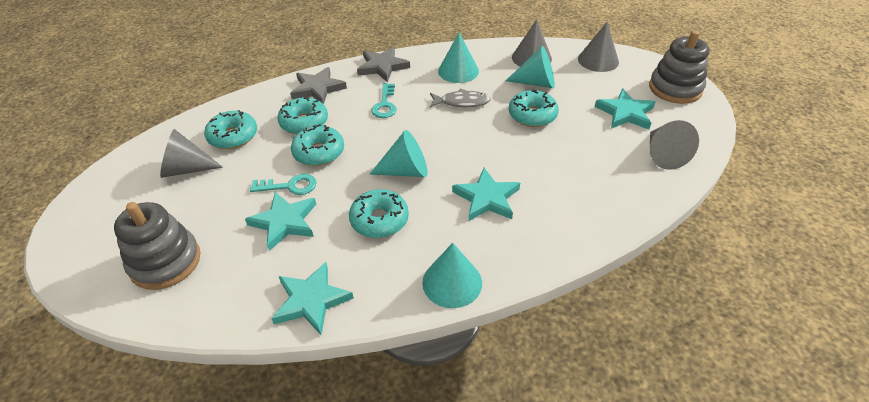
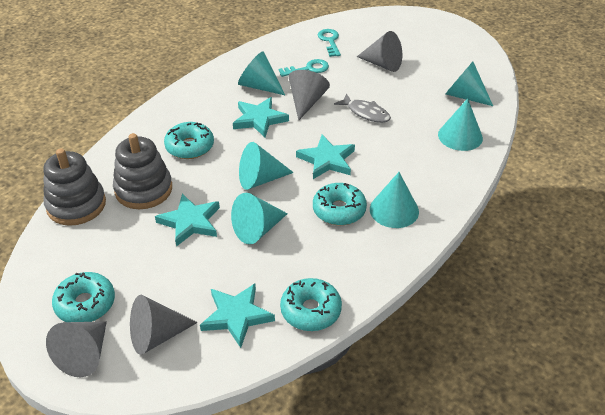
grey star: 2 -> 0
turquoise cone: 4 -> 6
turquoise donut: 5 -> 4

